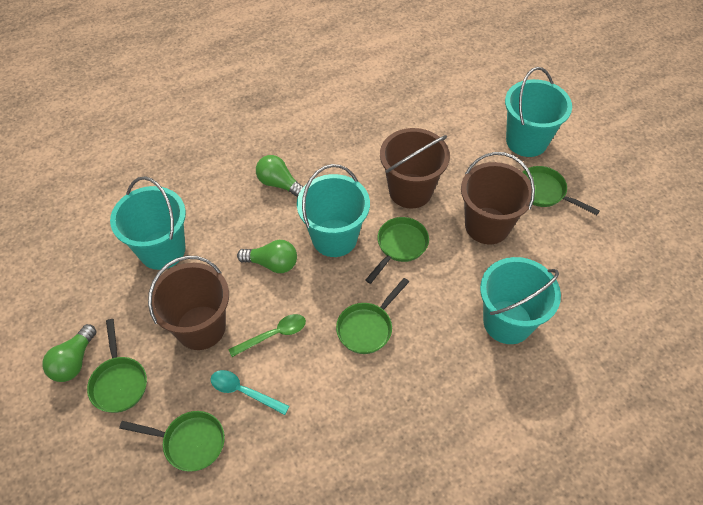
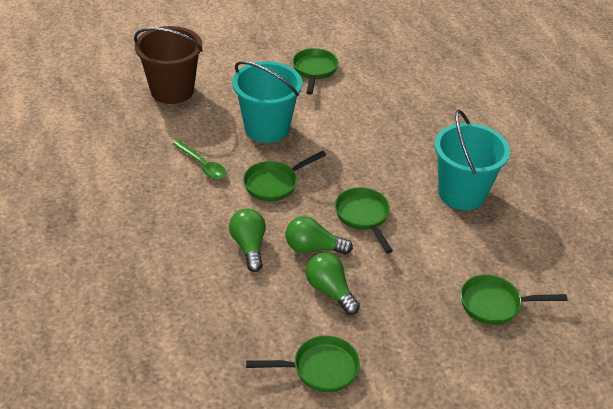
brown bucket: 3 -> 1
turquoise bucket: 4 -> 2
turquoise spoon: 1 -> 0

